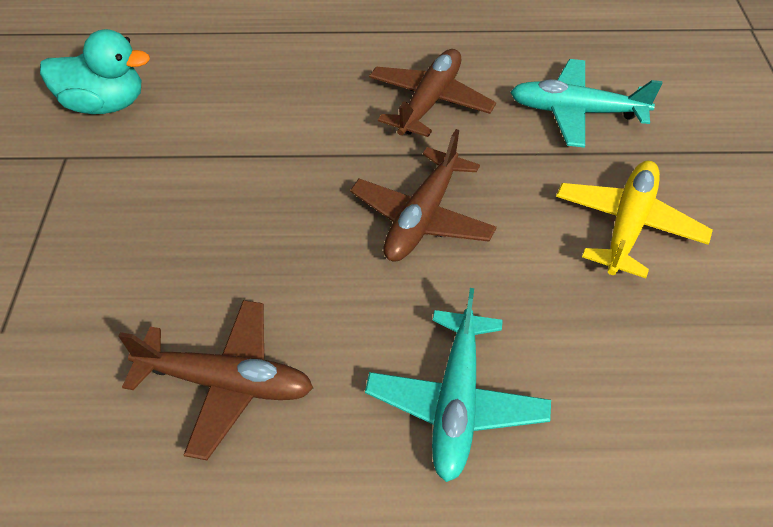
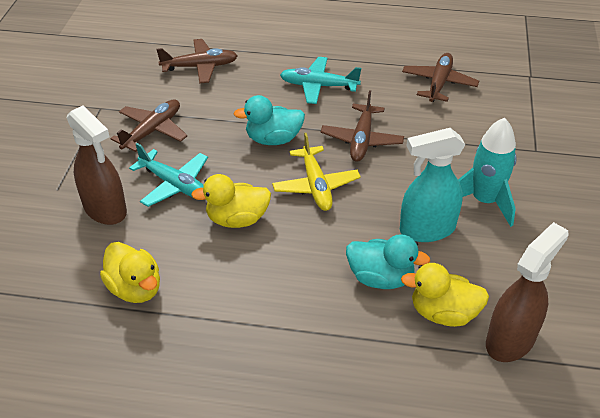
brown plane: 3 -> 4
brown spray bottle: 0 -> 2
turquoise duck: 1 -> 2
turquoise rocket: 0 -> 1
turquoise spray bottle: 0 -> 1
yellow duck: 0 -> 3

